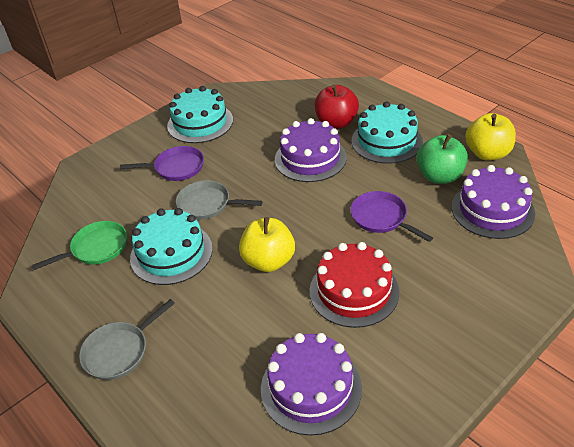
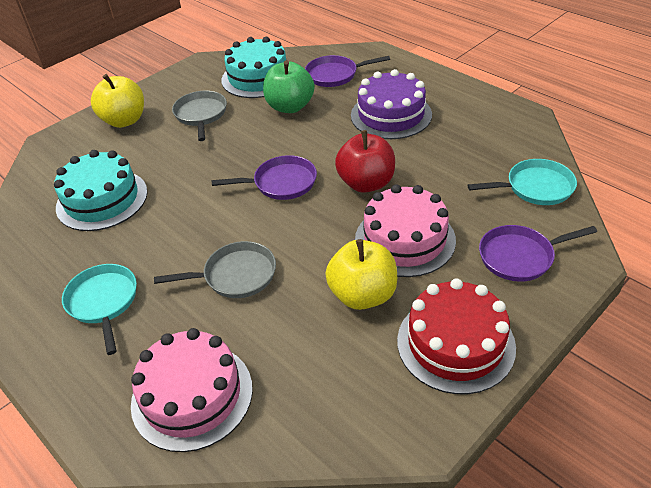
green pan: 1 -> 0
pink cake: 0 -> 2
purple cake: 3 -> 1
purple pan: 2 -> 3
turquoise cake: 3 -> 2
turquoise pan: 0 -> 2

